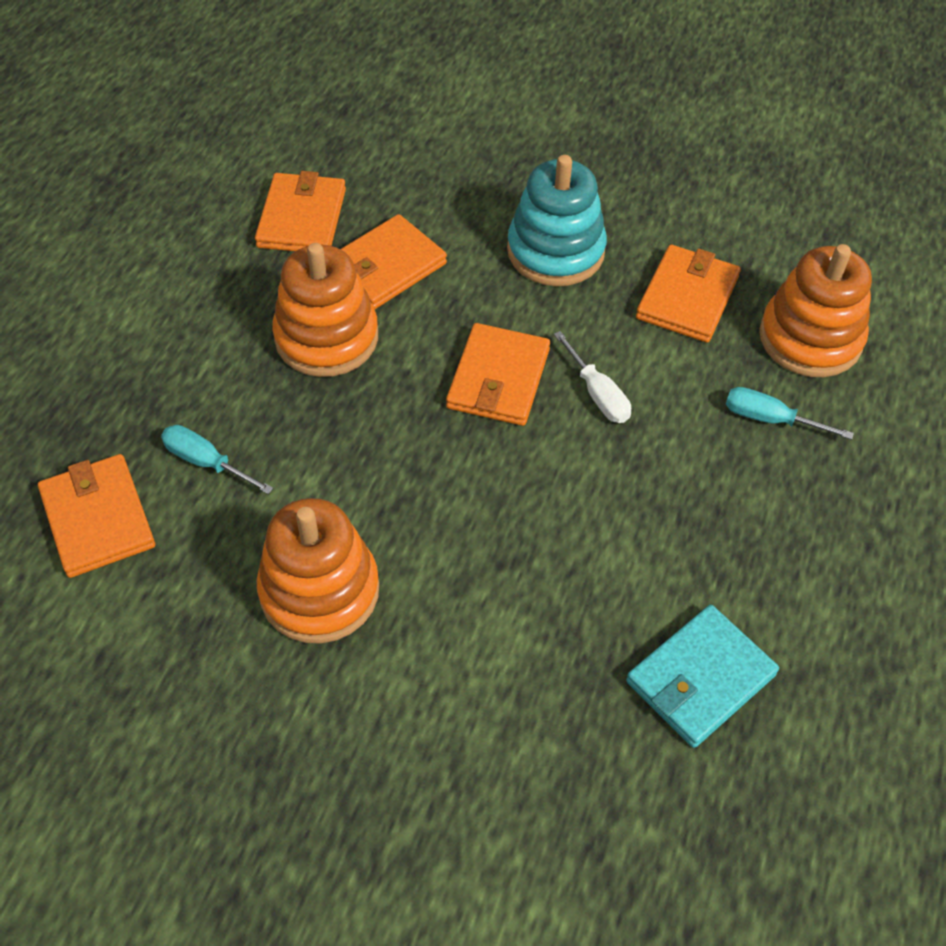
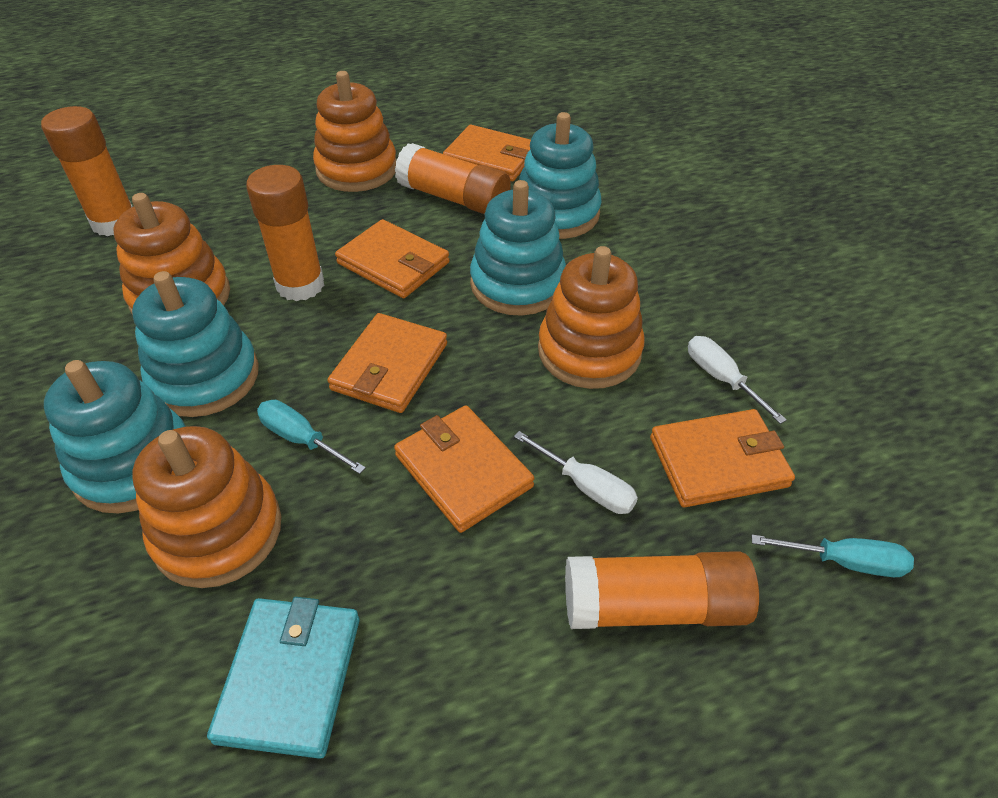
orange glue stick: 0 -> 4
orange stacking toy: 3 -> 4
turquoise stacking toy: 1 -> 4
white screwdriver: 1 -> 2

